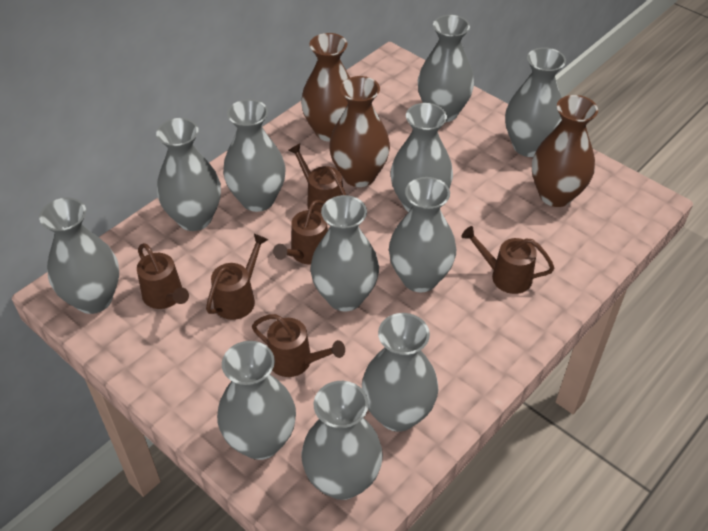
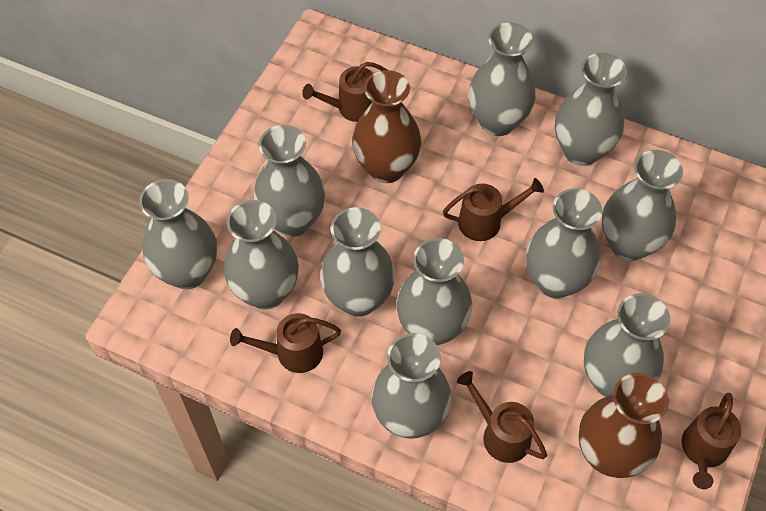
brown vase: 3 -> 2
brown watering can: 6 -> 5

